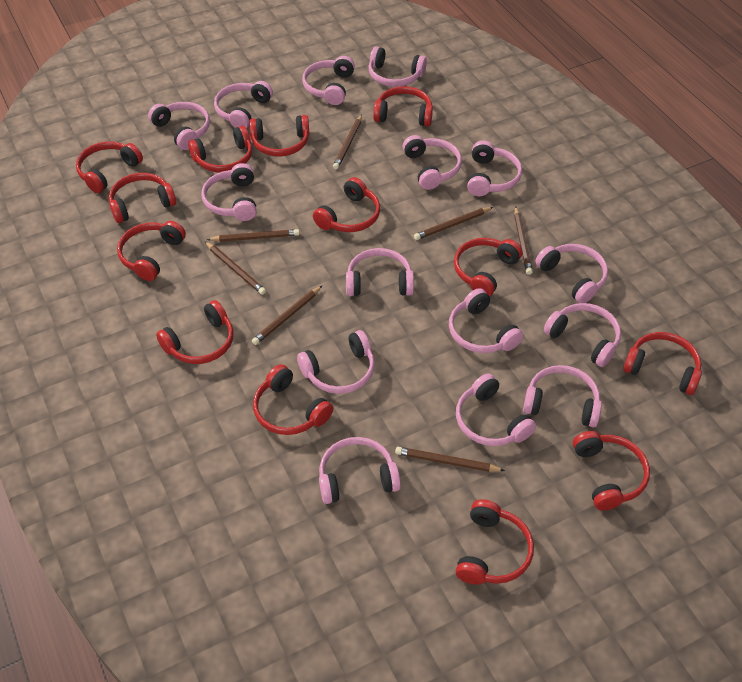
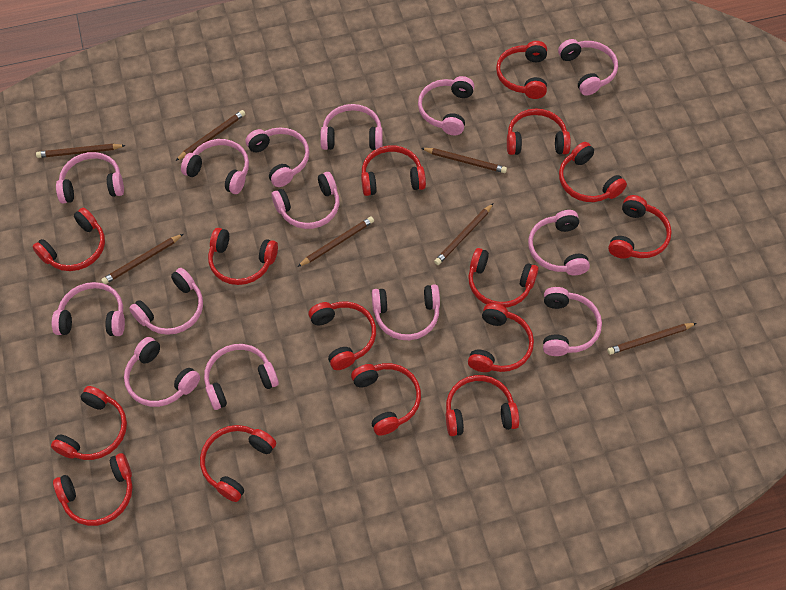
pink headphones: 15 -> 14
red headphones: 13 -> 15

